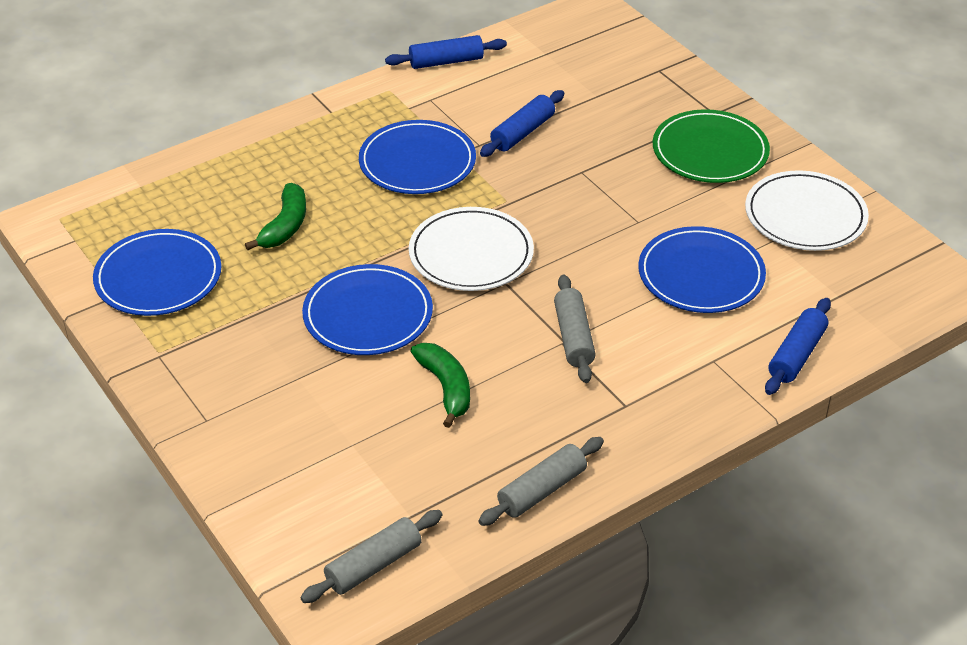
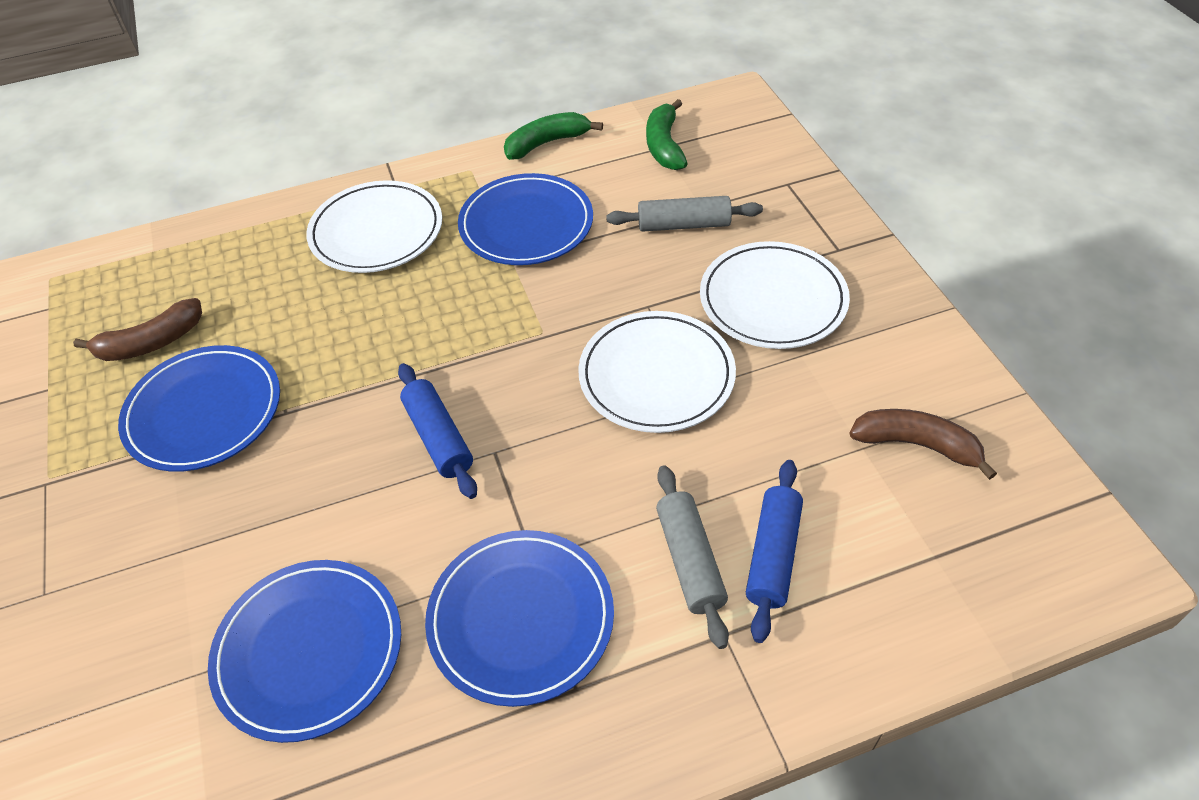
blue rolling pin: 3 -> 2
brown banana: 0 -> 2
green plate: 1 -> 0
grey rolling pin: 3 -> 2
white plate: 2 -> 3

